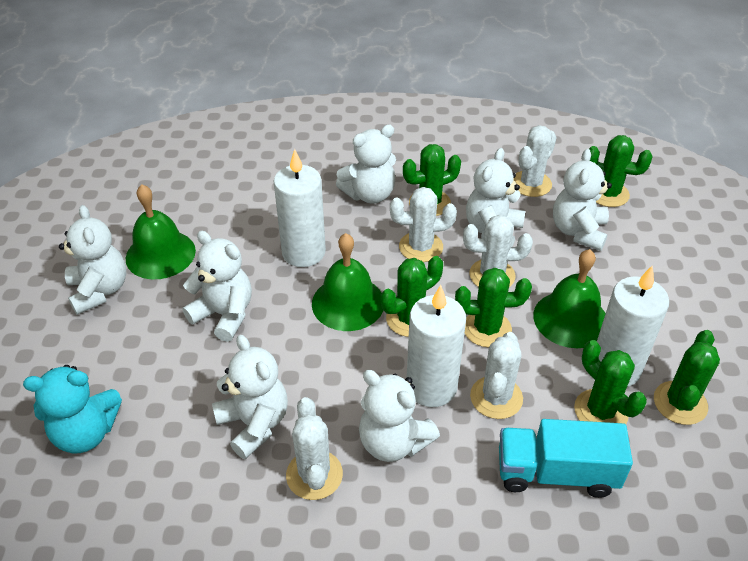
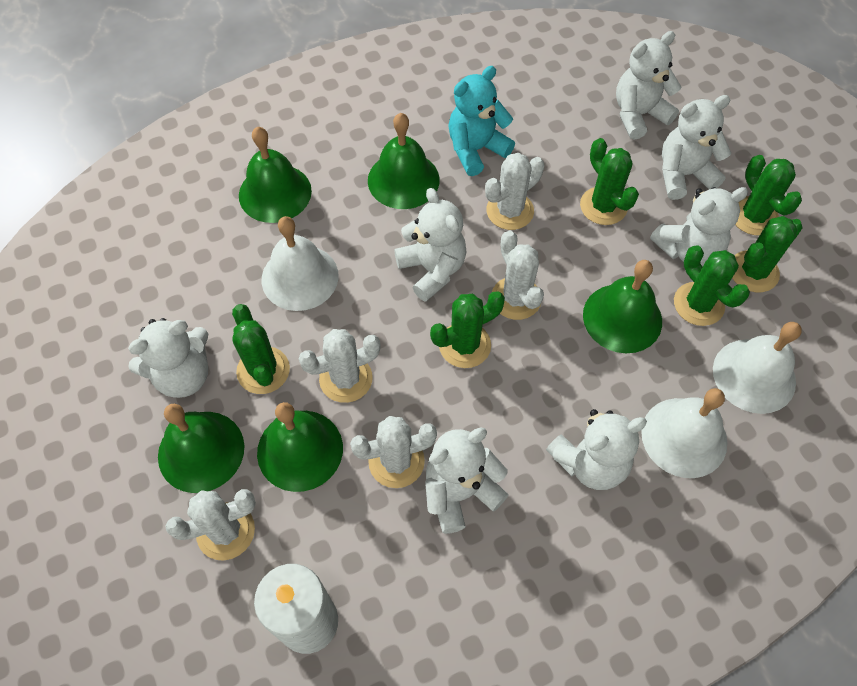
green bell: 3 -> 5
turquoise truck: 1 -> 0
white bell: 0 -> 3
white candle: 3 -> 1

